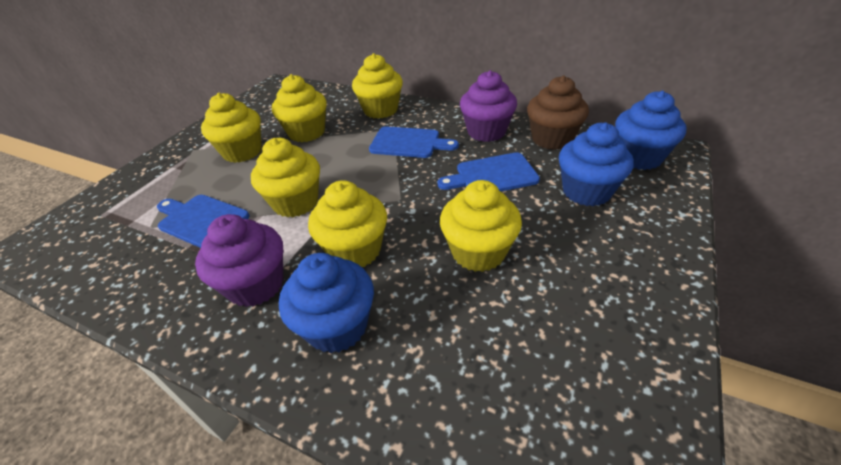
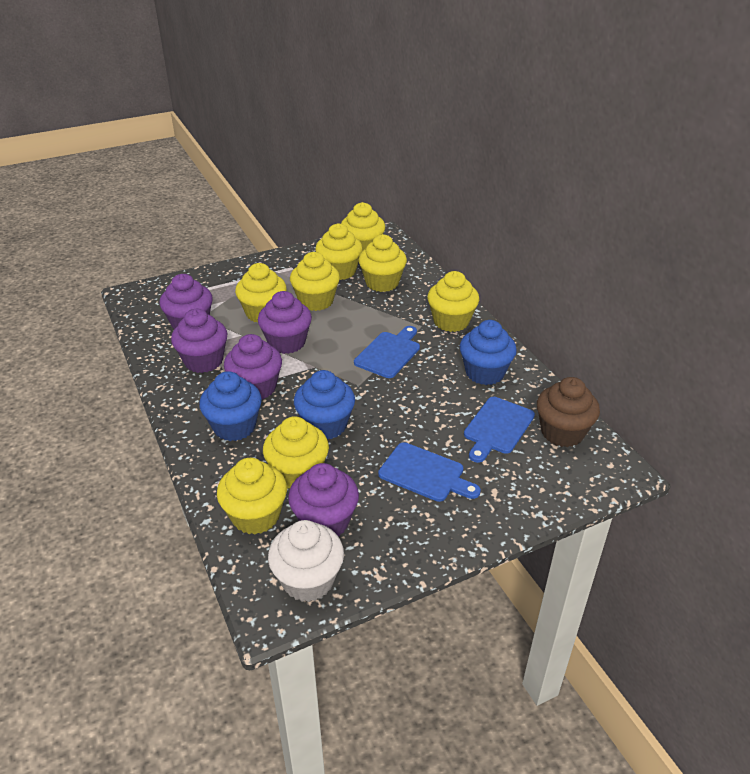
purple cupcake: 2 -> 5
white cupcake: 0 -> 1
yellow cupcake: 6 -> 8

